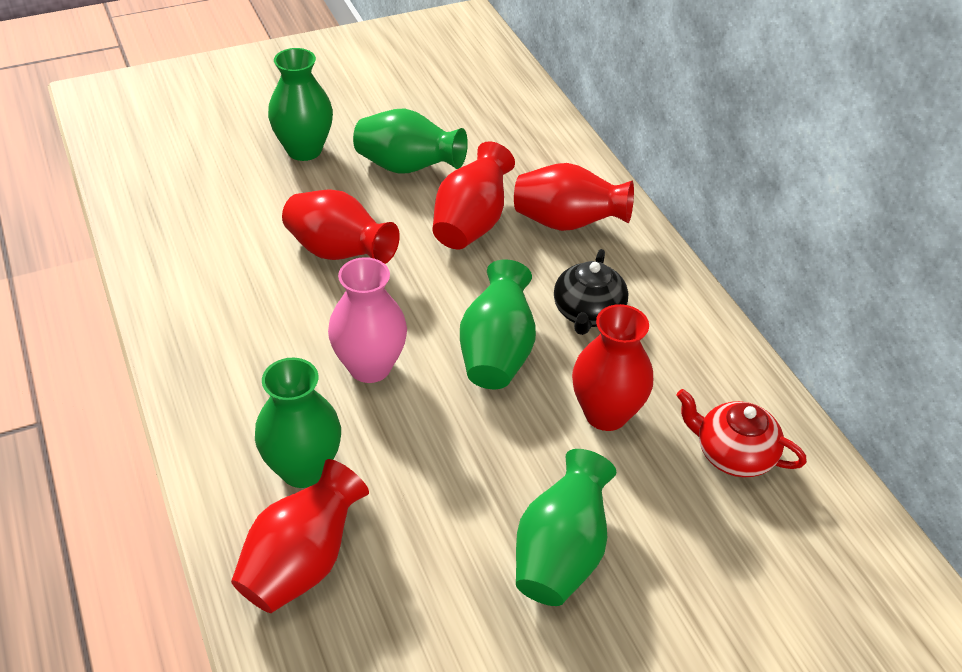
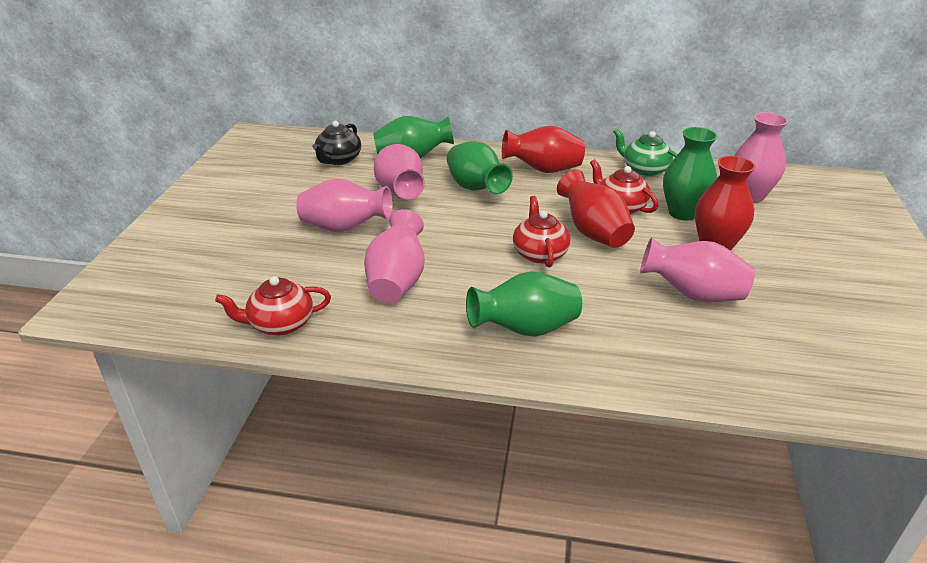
green teapot: 0 -> 1
green vase: 5 -> 4
pink vase: 1 -> 5
red teapot: 1 -> 3
red vase: 5 -> 3

